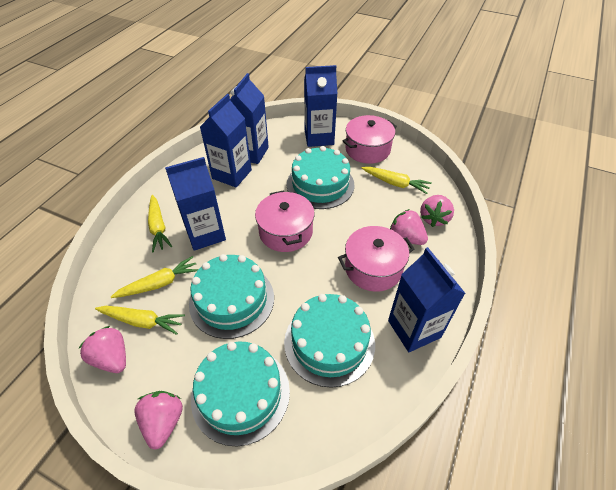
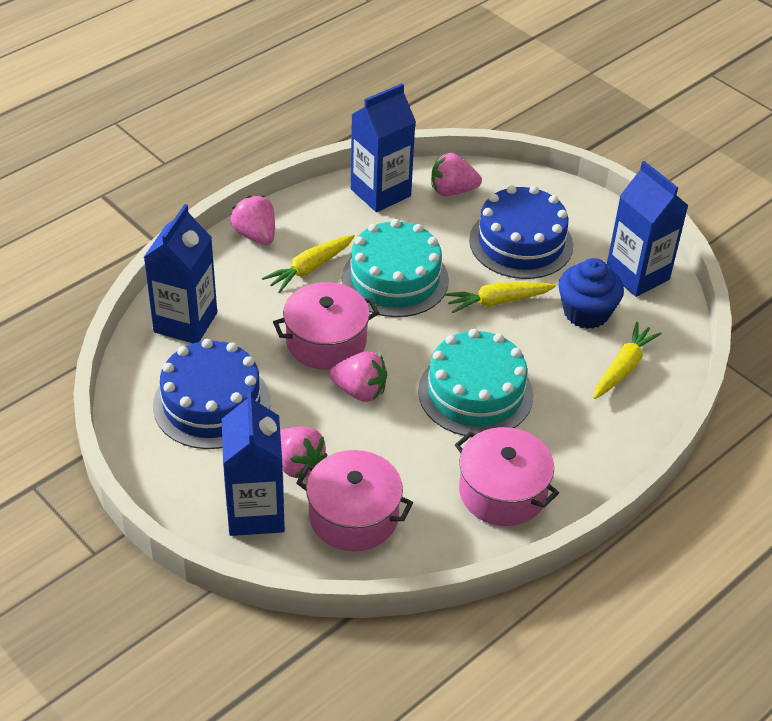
blue cake: 0 -> 2
blue carton: 5 -> 4
blue cupcake: 0 -> 1
turquoise cake: 4 -> 2
yellow carrot: 4 -> 3

